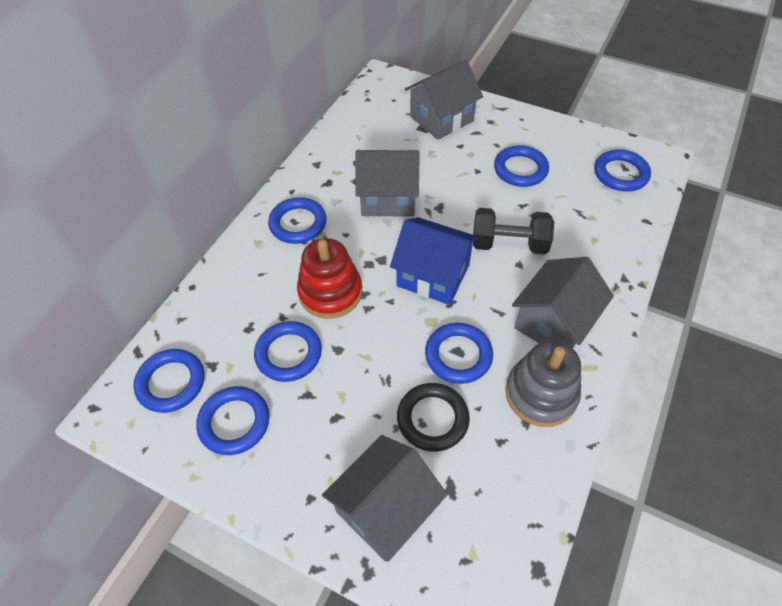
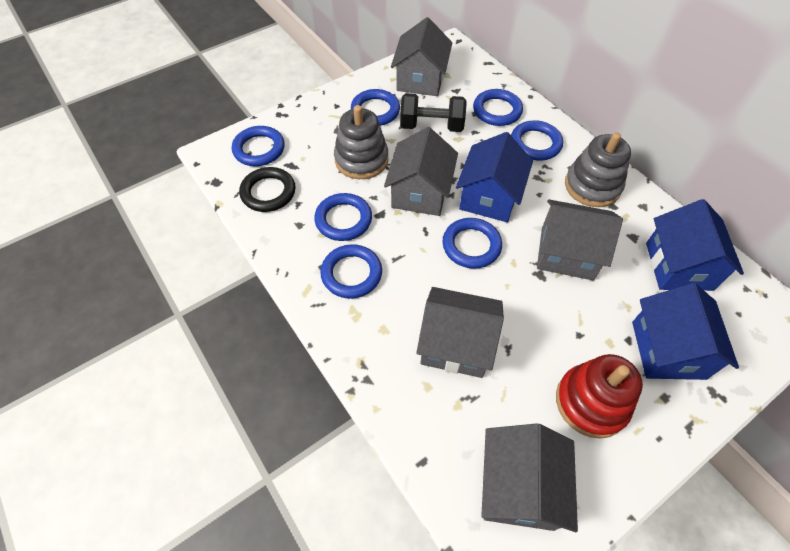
blue house: 1 -> 3
grey house: 4 -> 5
grey stacking toy: 1 -> 2

